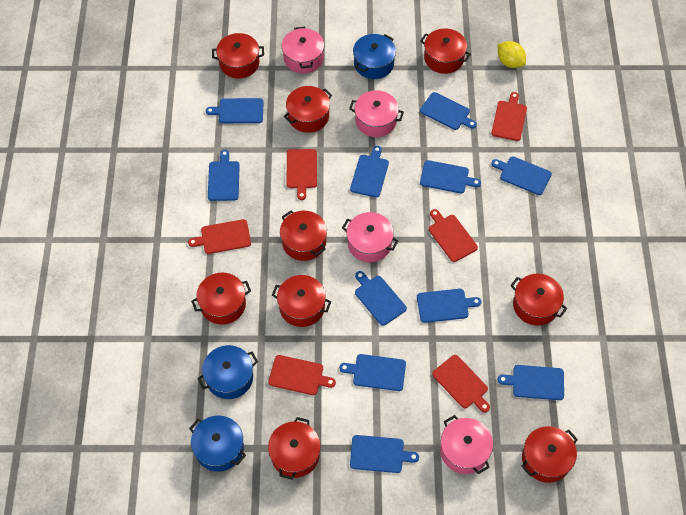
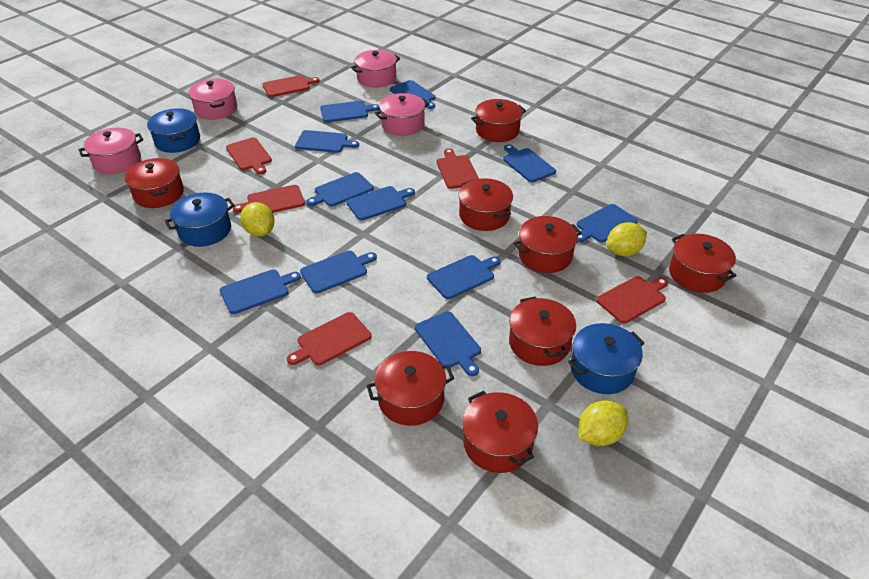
red pot: 9 -> 8
yellow lemon: 1 -> 3

